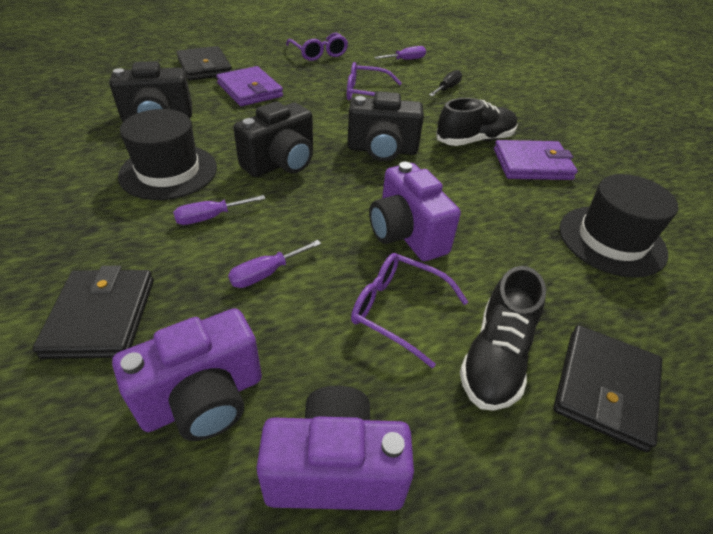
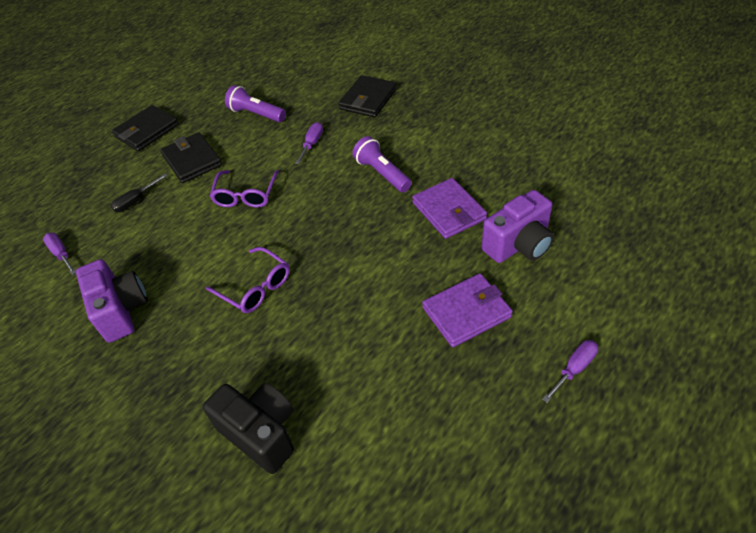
black camera: 3 -> 1
black hat: 2 -> 0
black shoe: 2 -> 0
purple camera: 3 -> 2
purple flashlight: 0 -> 2
purple glasses: 3 -> 2

